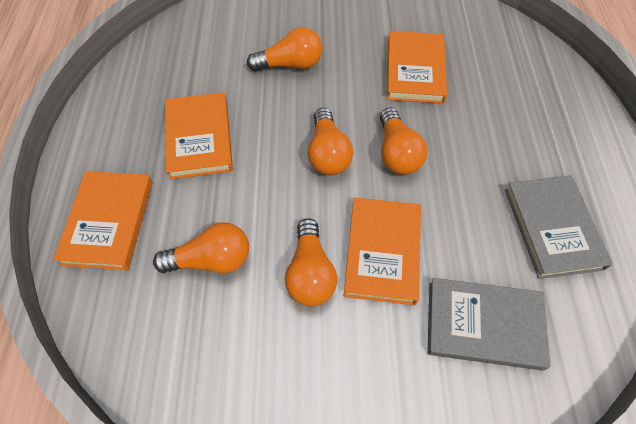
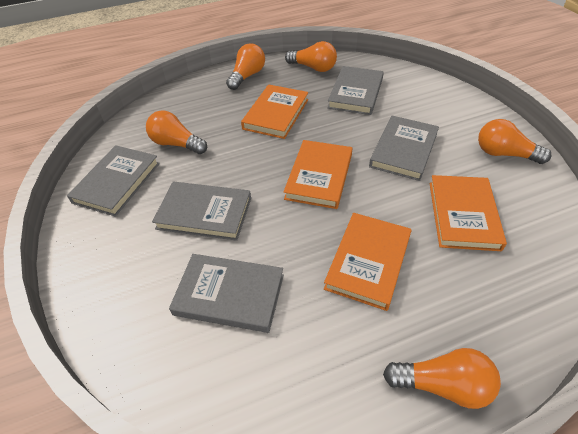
grey book: 2 -> 5

